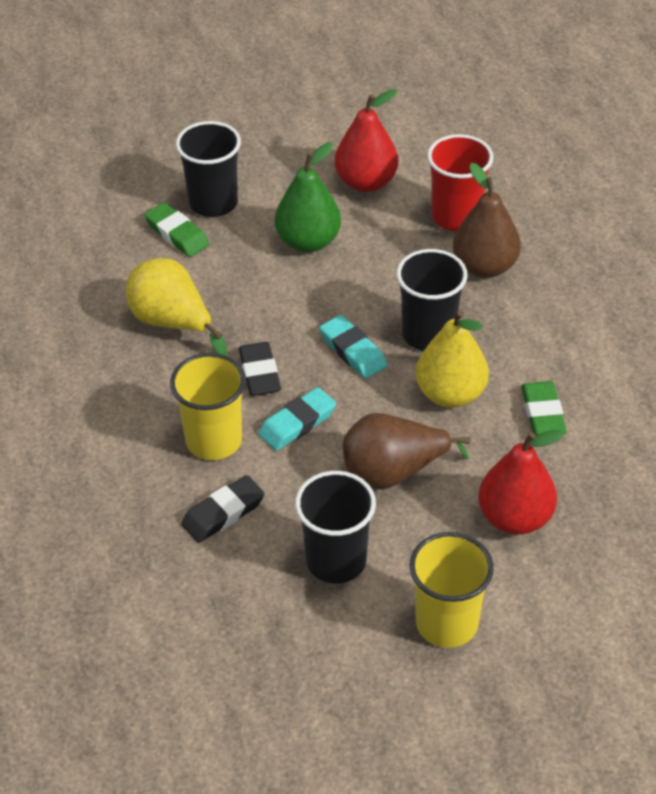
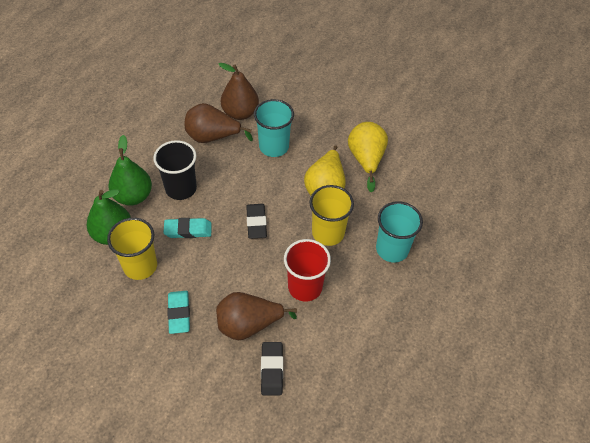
black cup: 3 -> 1
brown pear: 2 -> 3
green eraser: 2 -> 0
green pear: 1 -> 2
red pear: 2 -> 0
turquoise cup: 0 -> 2

